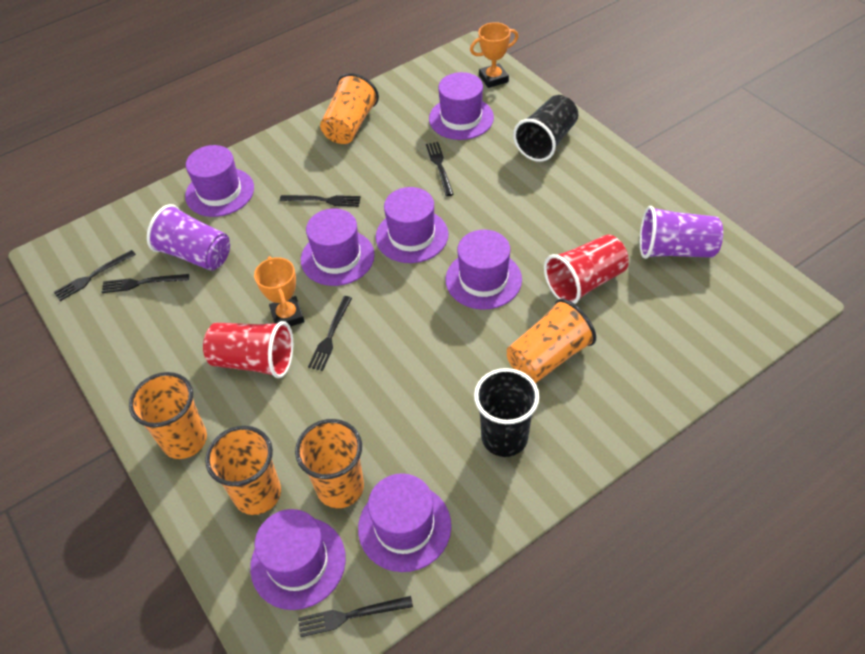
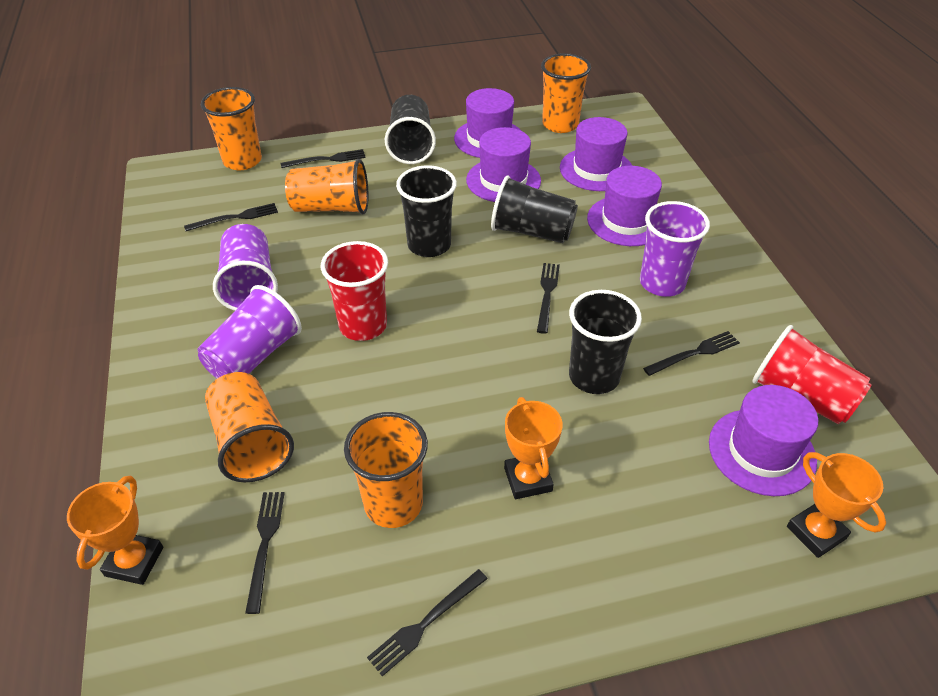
black cup: 2 -> 4
orange trophy: 2 -> 3
purple cup: 2 -> 3
purple hat: 7 -> 5

